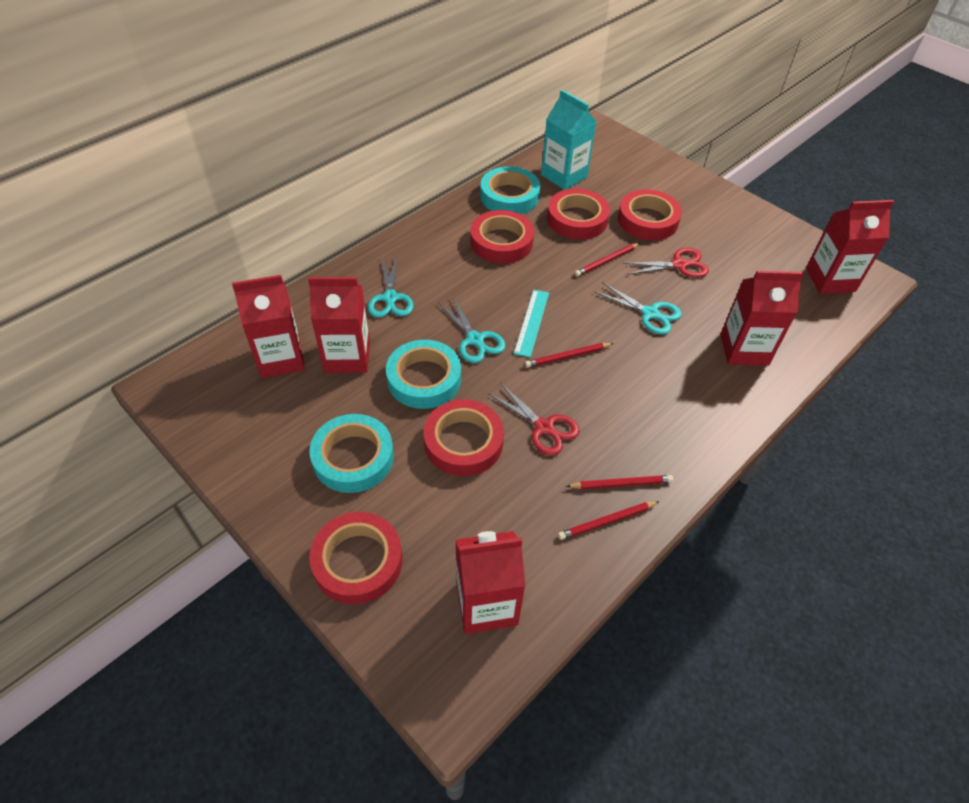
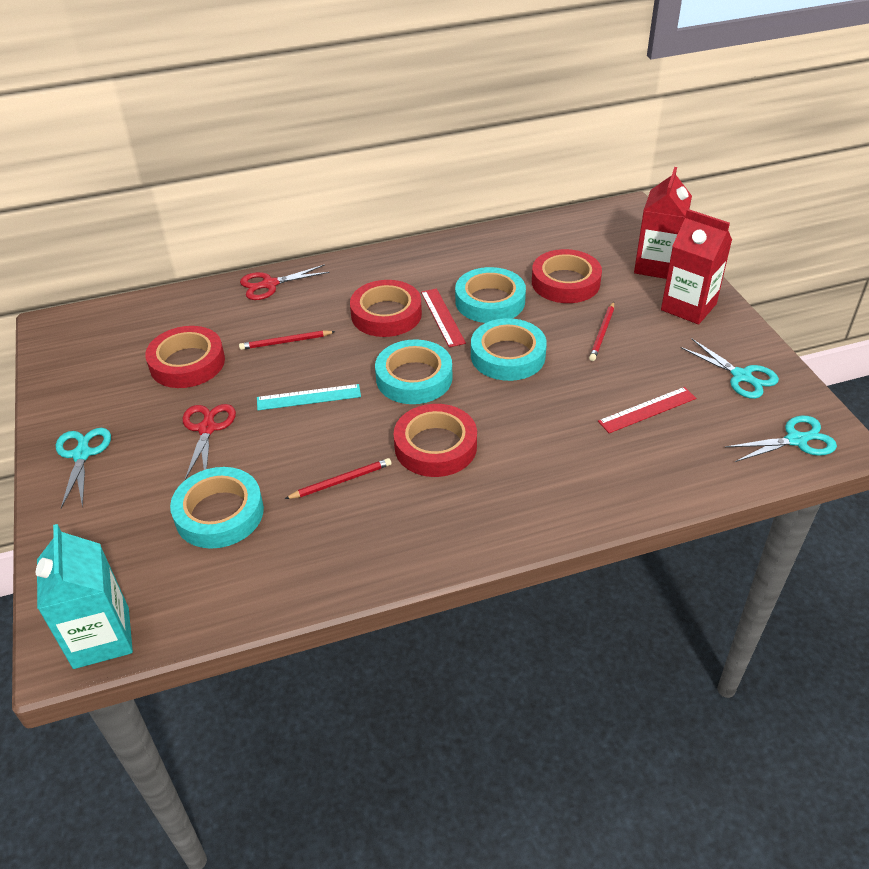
red carton: 5 -> 2
red pencil: 4 -> 3
red ruler: 0 -> 2
red tape: 5 -> 4
turquoise tape: 3 -> 4

